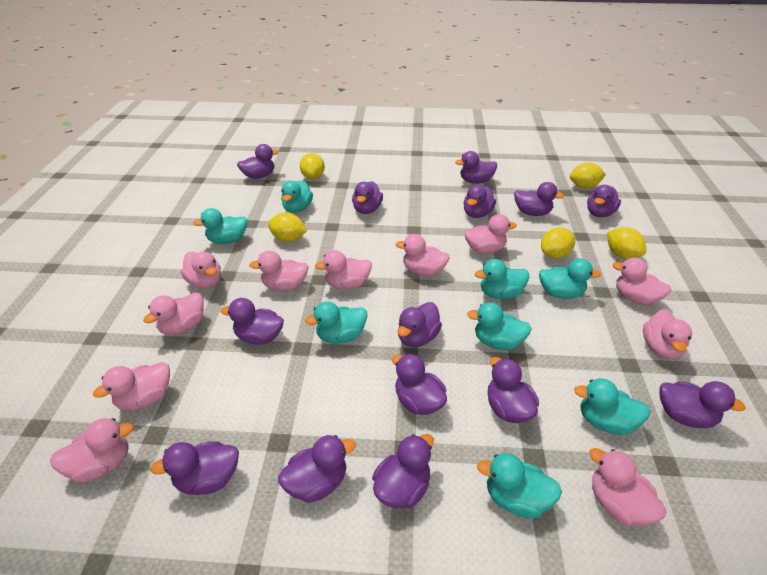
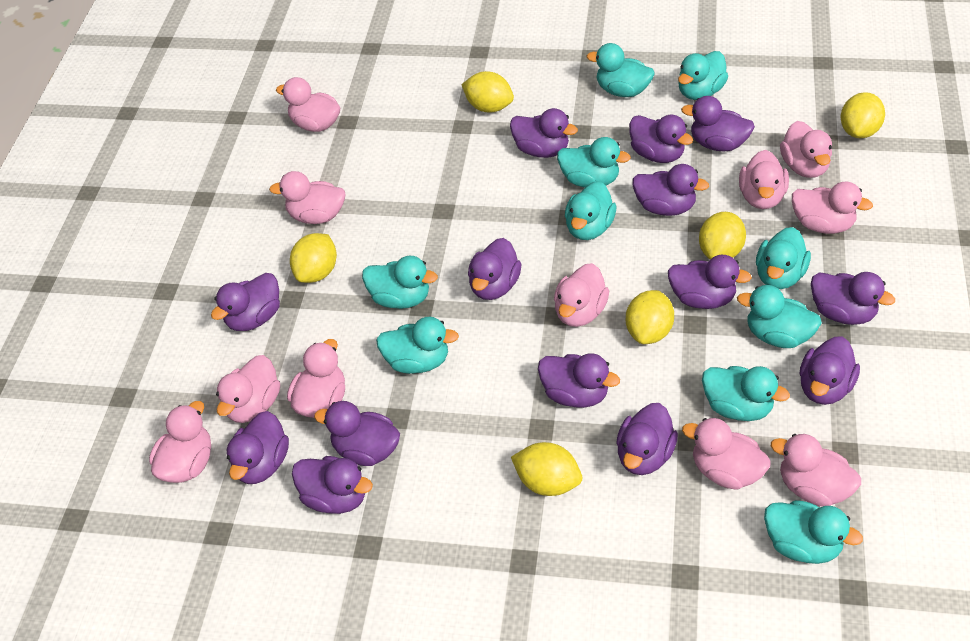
turquoise duck: 8 -> 10
yellow lemon: 5 -> 6

